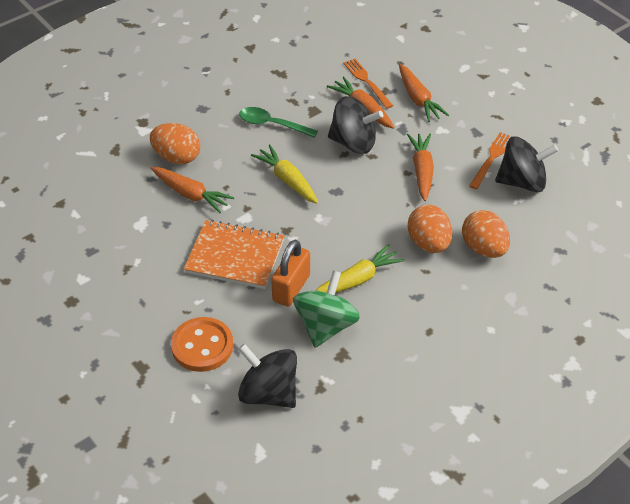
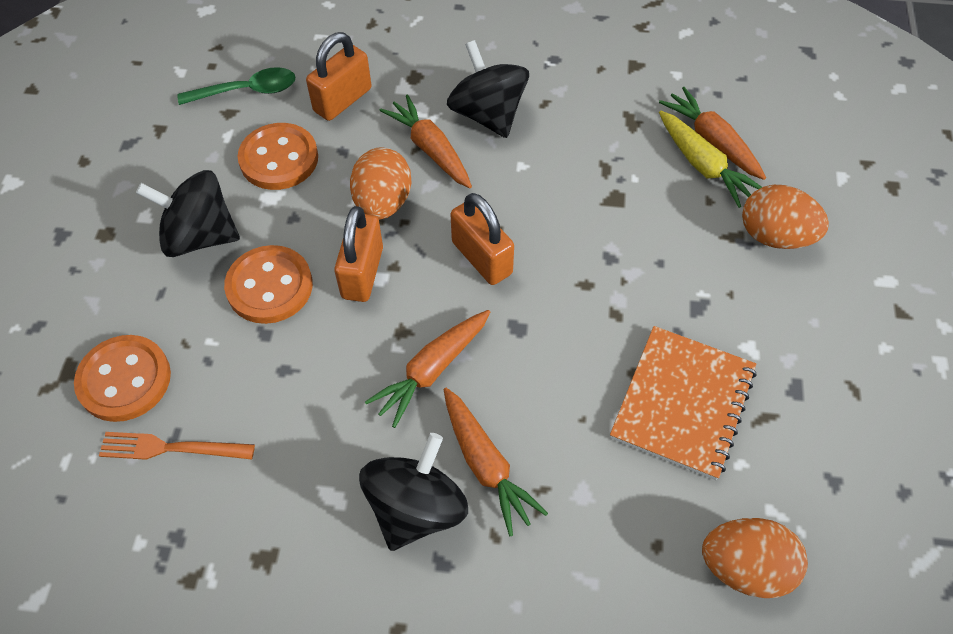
green spinning top: 1 -> 0
orange button: 1 -> 3
orange fork: 2 -> 1
orange padlock: 1 -> 3
yellow carrot: 2 -> 1

